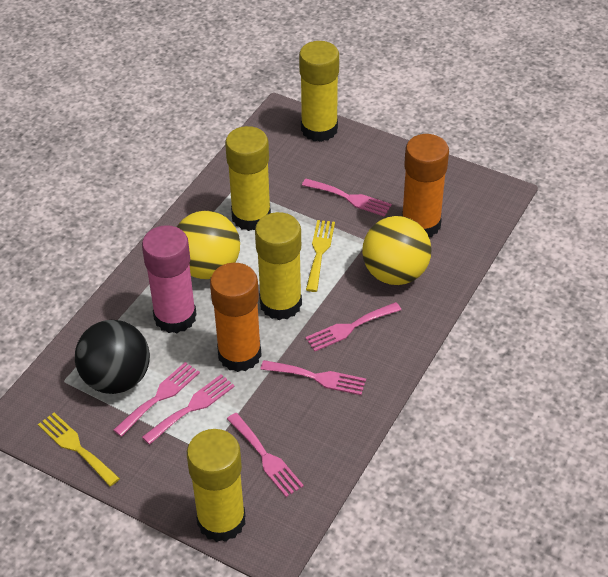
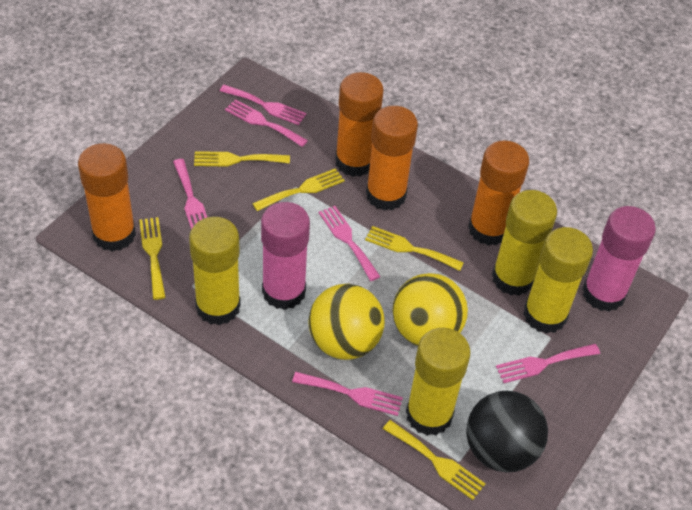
orange glue stick: 2 -> 4
pink glue stick: 1 -> 2
yellow fork: 2 -> 5

